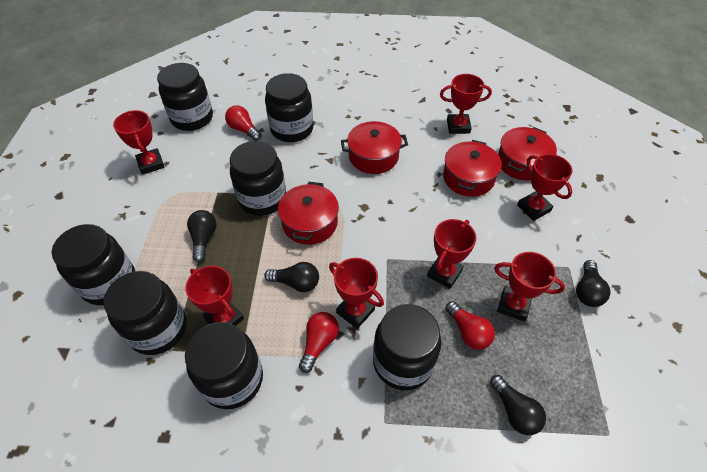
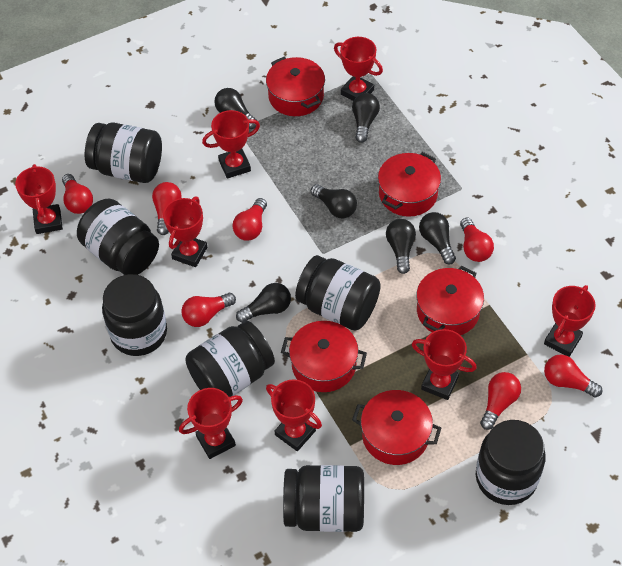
black light bulb: 4 -> 6
red light bulb: 3 -> 7
red pot: 4 -> 5
red trophy: 7 -> 8

